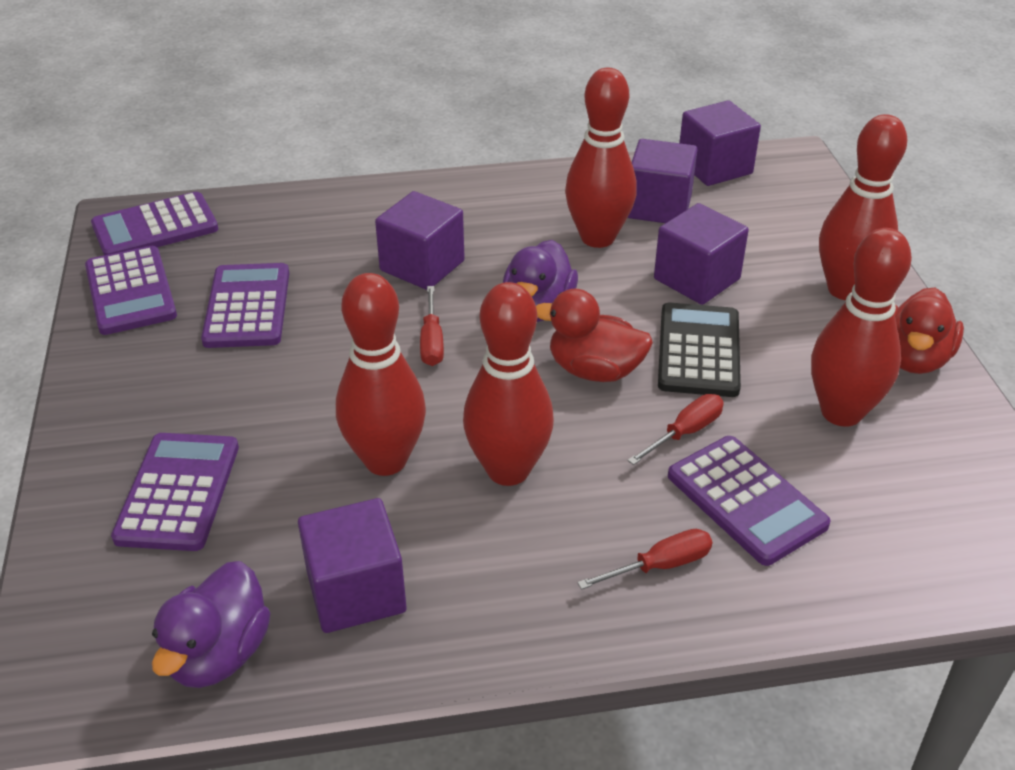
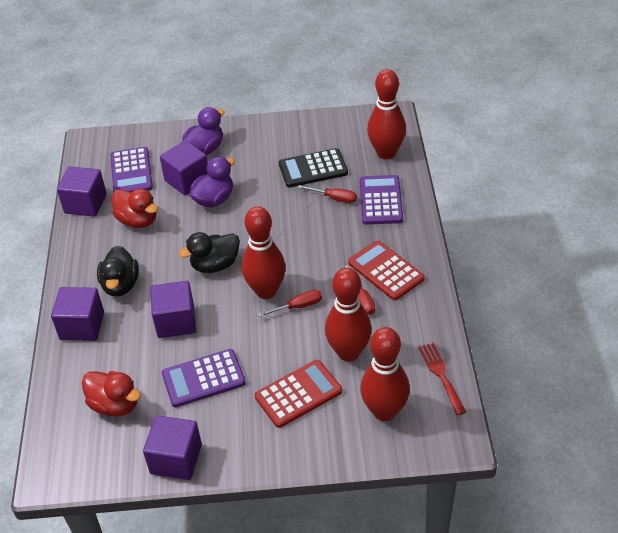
black duck: 0 -> 2
purple calculator: 5 -> 3
red bowling pin: 5 -> 4
red calculator: 0 -> 2
red fork: 0 -> 1

